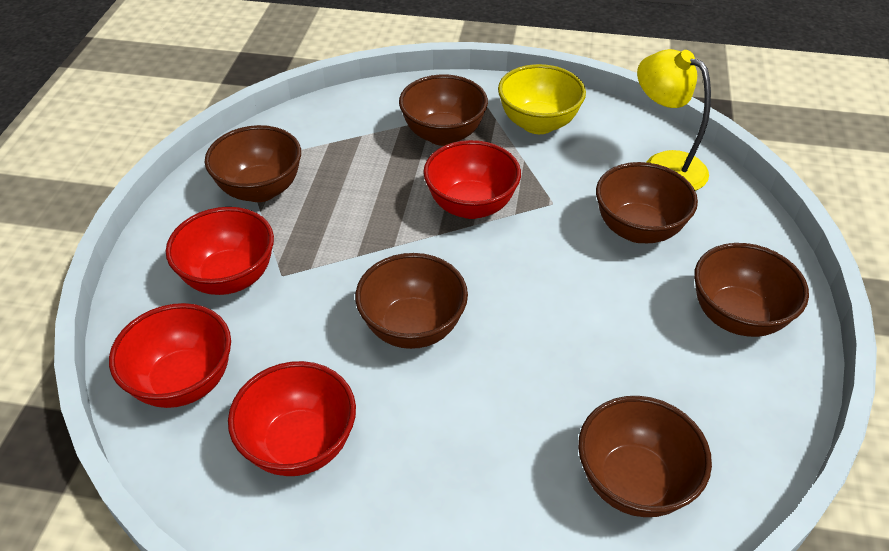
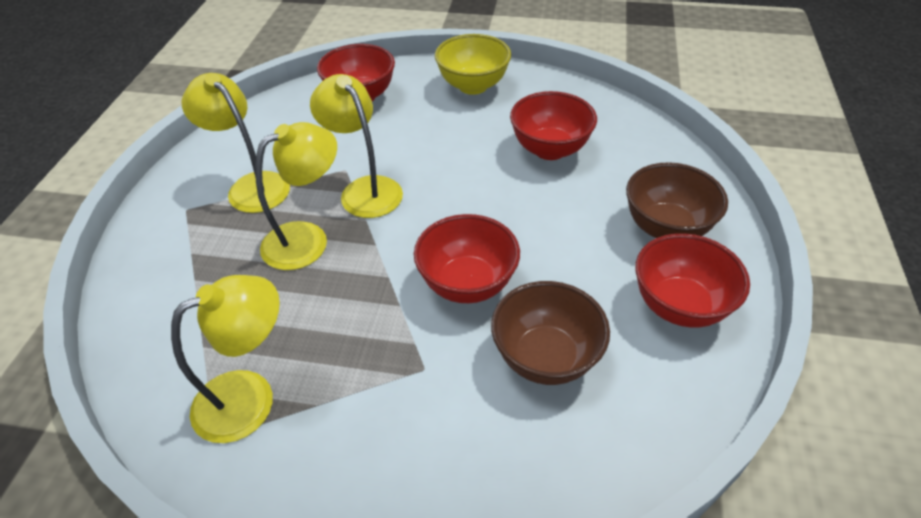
brown bowl: 6 -> 2
yellow lamp: 1 -> 4

